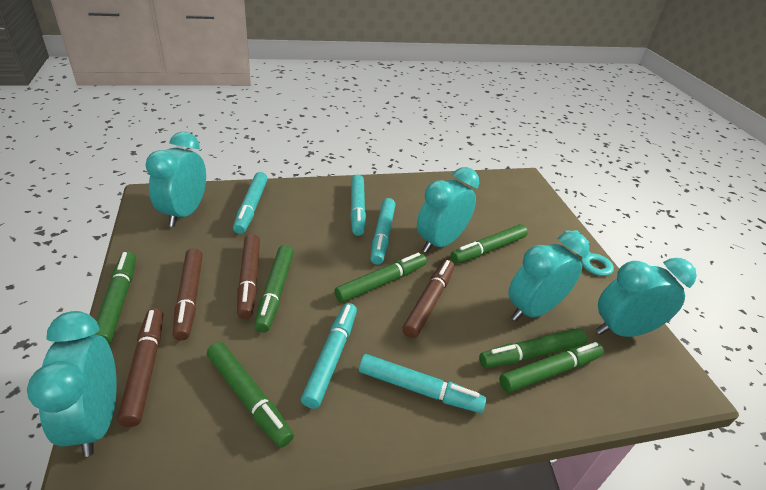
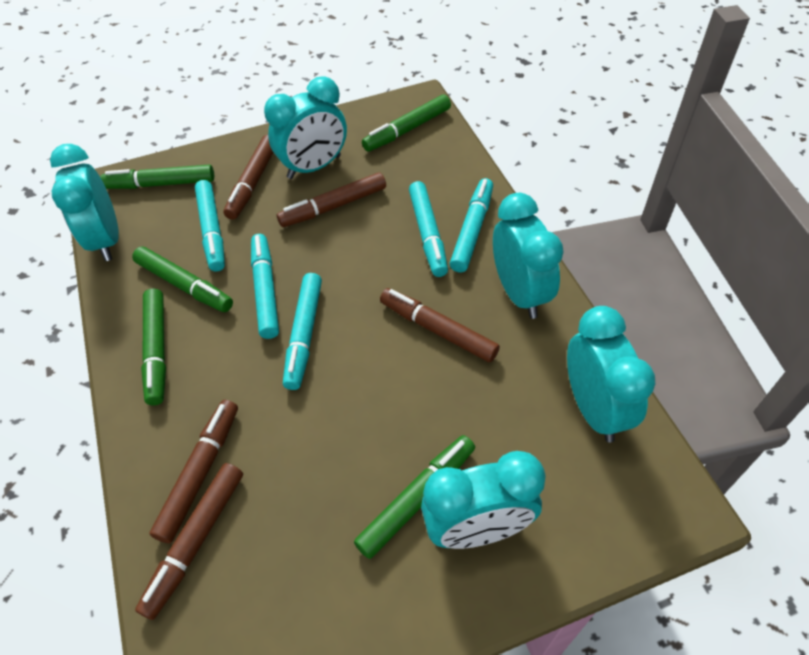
brown marker: 4 -> 5
green marker: 7 -> 5
turquoise key: 1 -> 0

